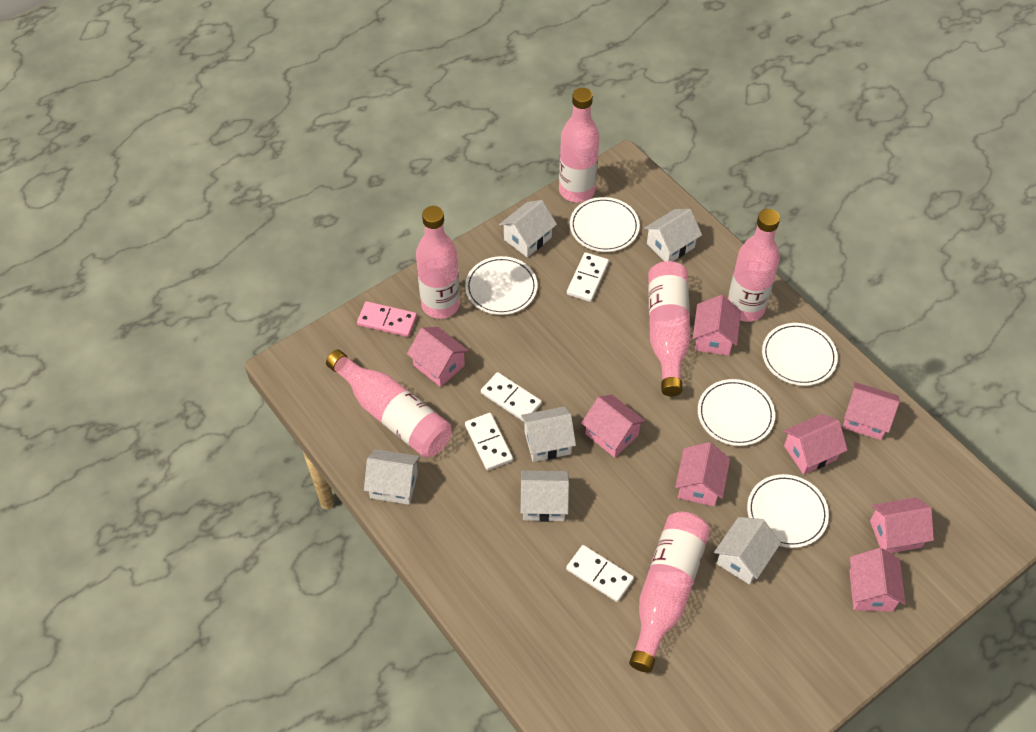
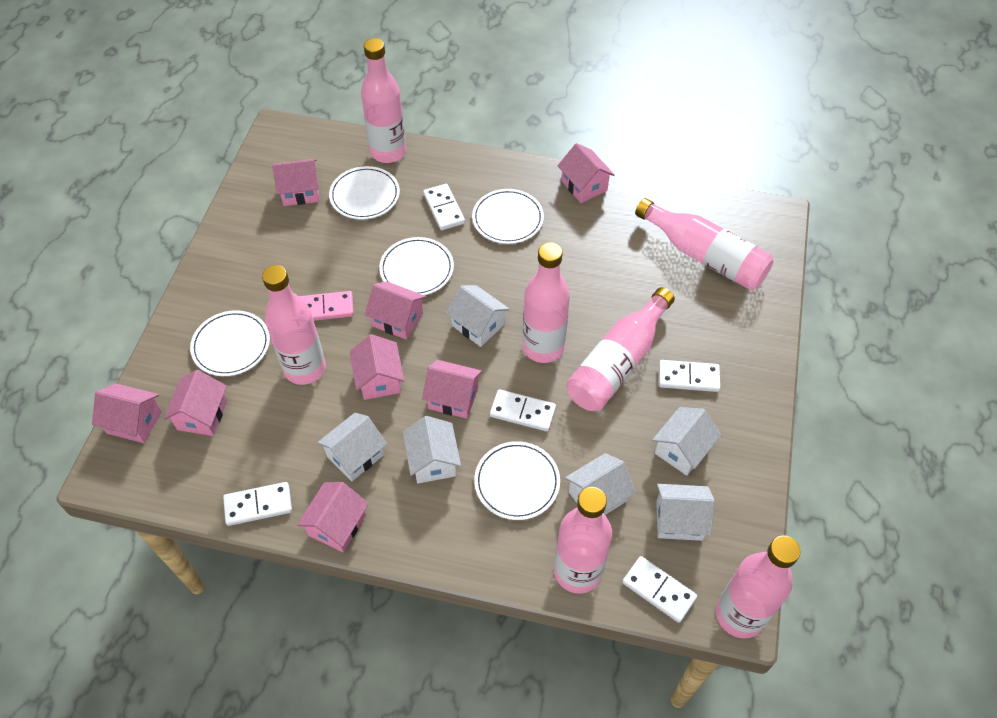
pink bottle: 6 -> 7
white domino: 4 -> 5

